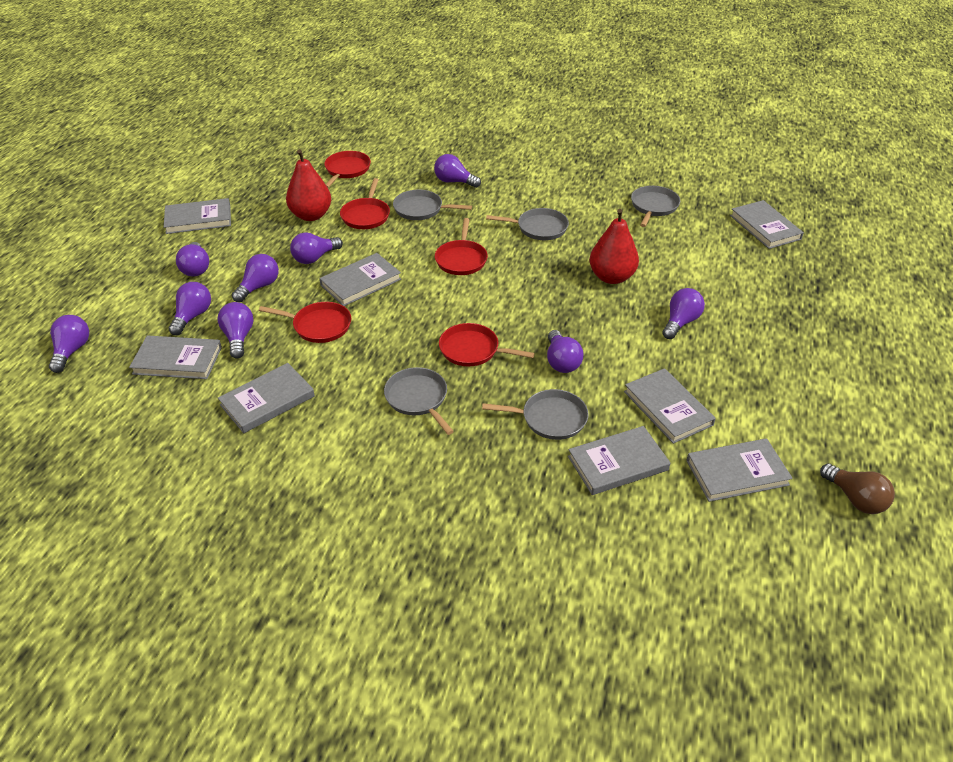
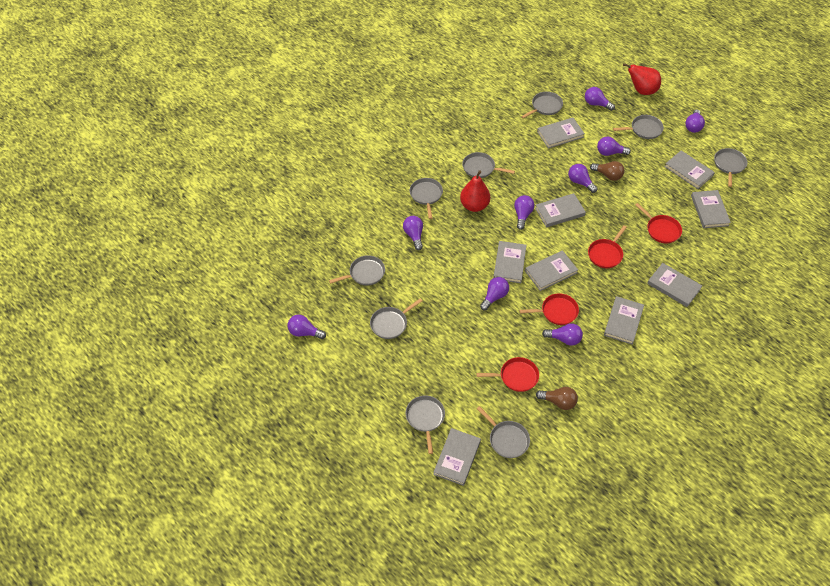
brown light bulb: 1 -> 2
grey book: 8 -> 9
grey pan: 5 -> 9
red pan: 5 -> 4

